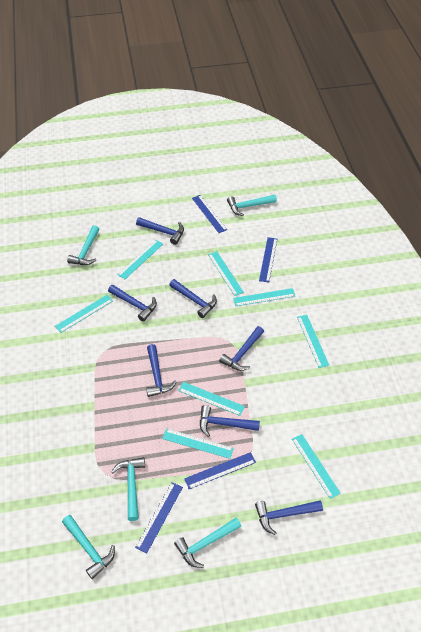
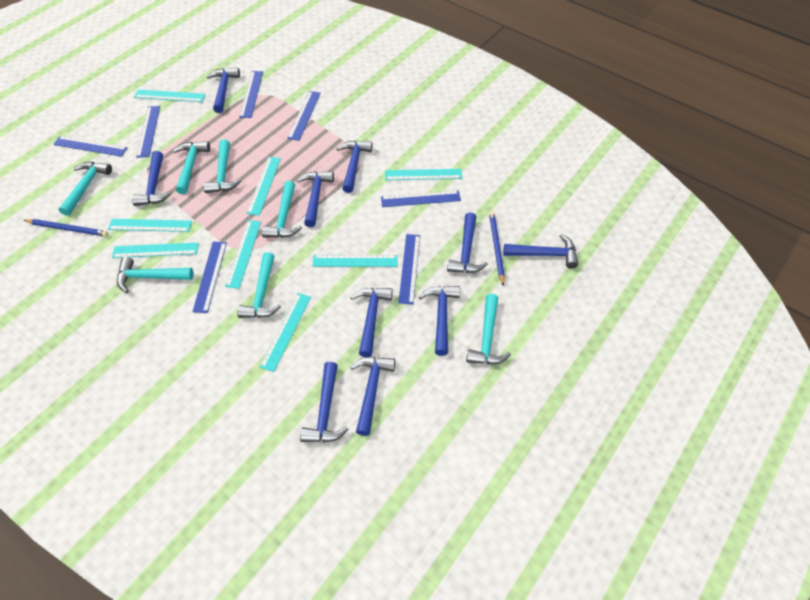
blue hammer: 7 -> 10
blue pencil: 0 -> 2
blue ruler: 4 -> 7
turquoise hammer: 5 -> 7

